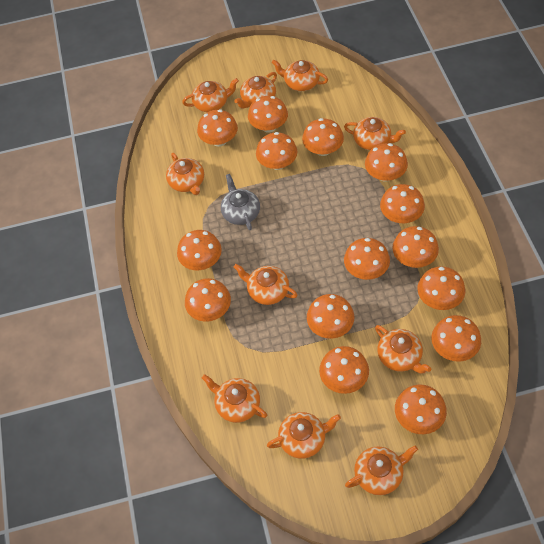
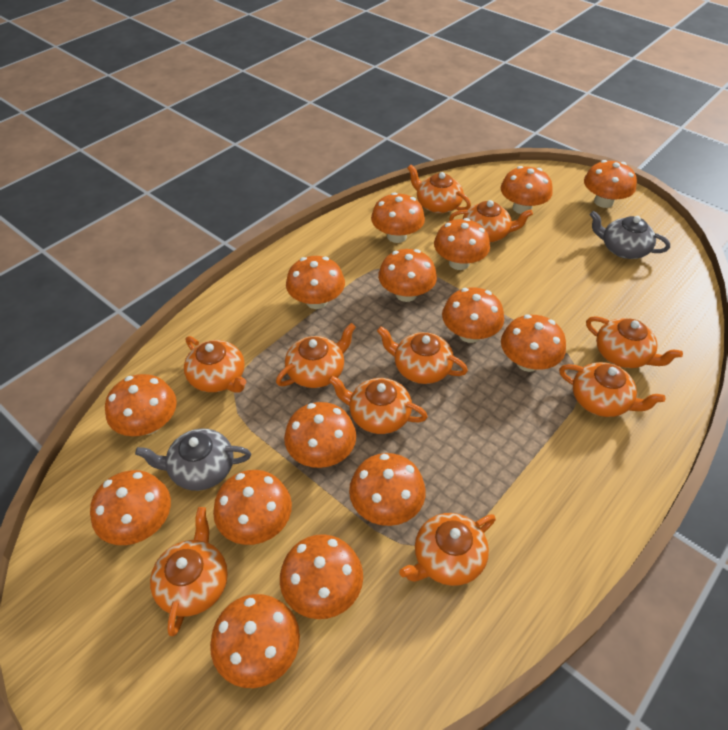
grey teapot: 1 -> 2

